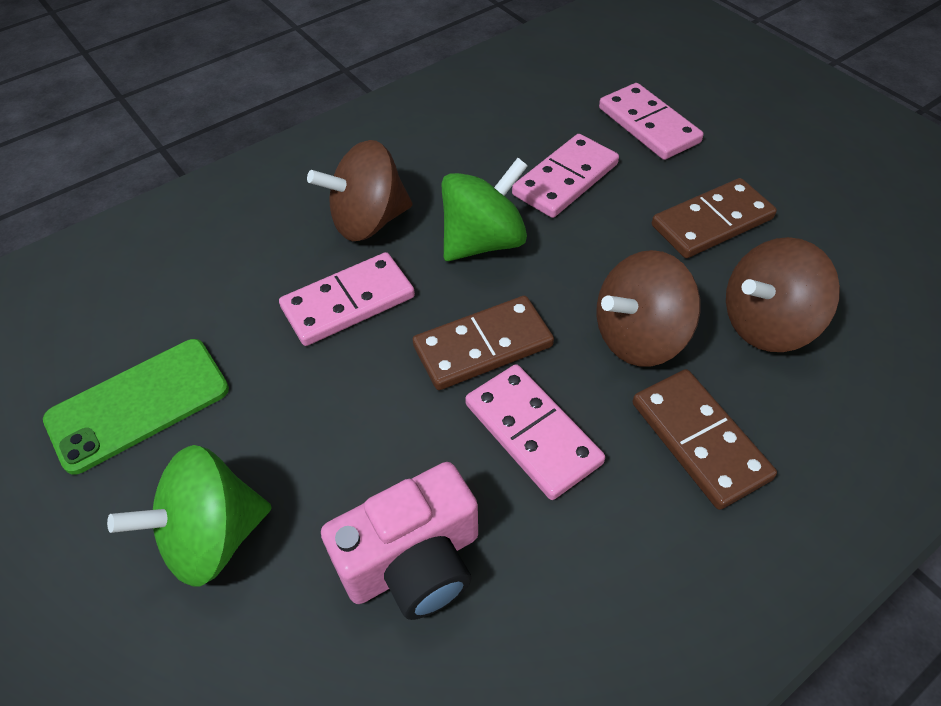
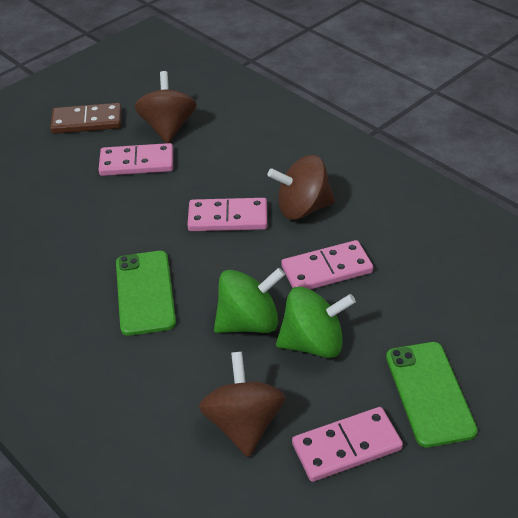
brown domino: 3 -> 1
green phone: 1 -> 2
pink camera: 1 -> 0

